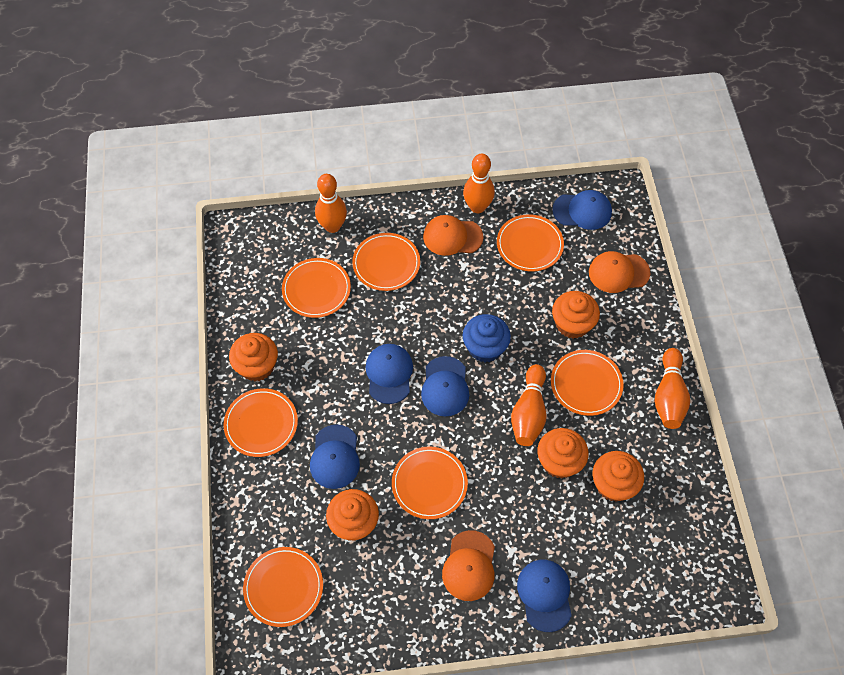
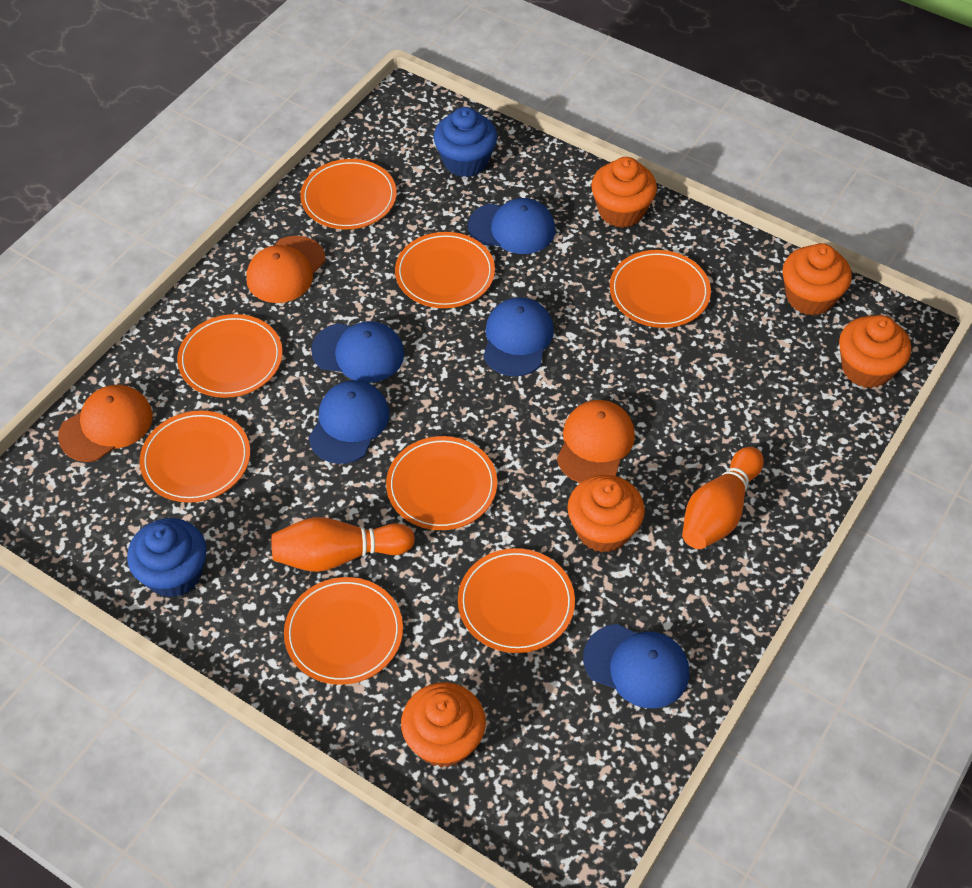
blue cupcake: 1 -> 2
orange bowling pin: 4 -> 2
orange plate: 7 -> 8

